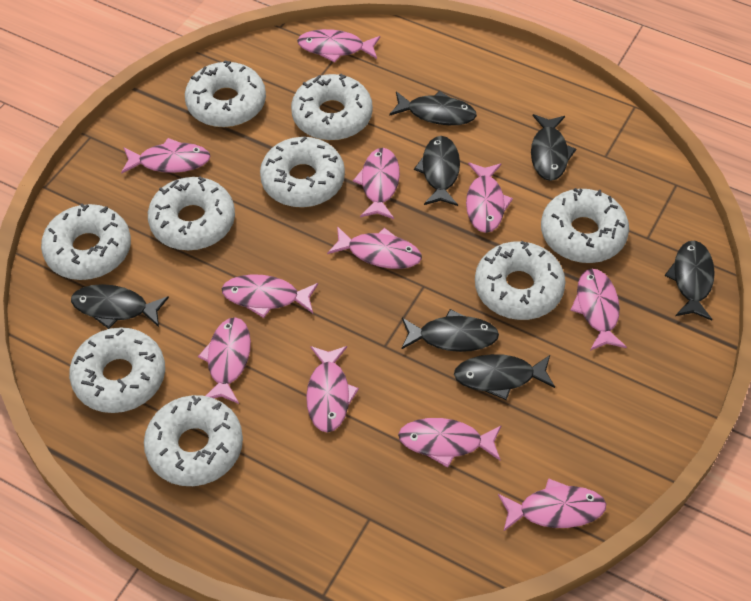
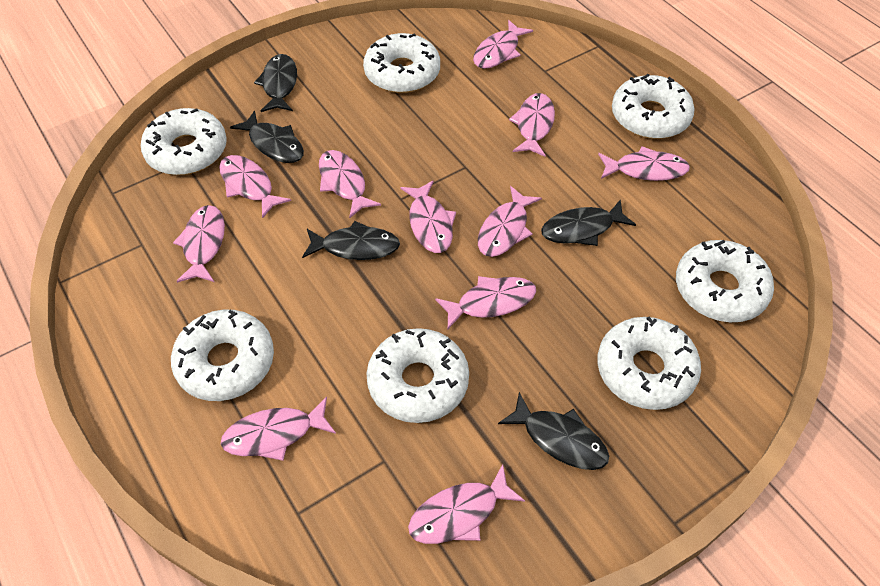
black fish: 7 -> 5
white donut: 9 -> 7

